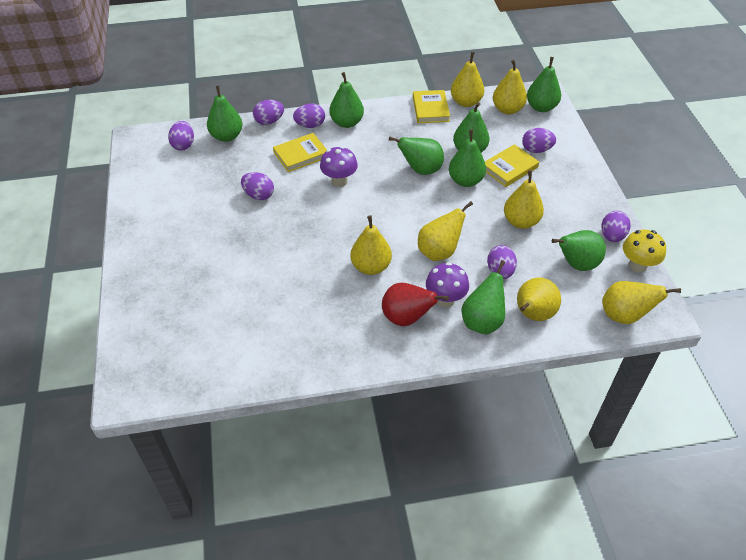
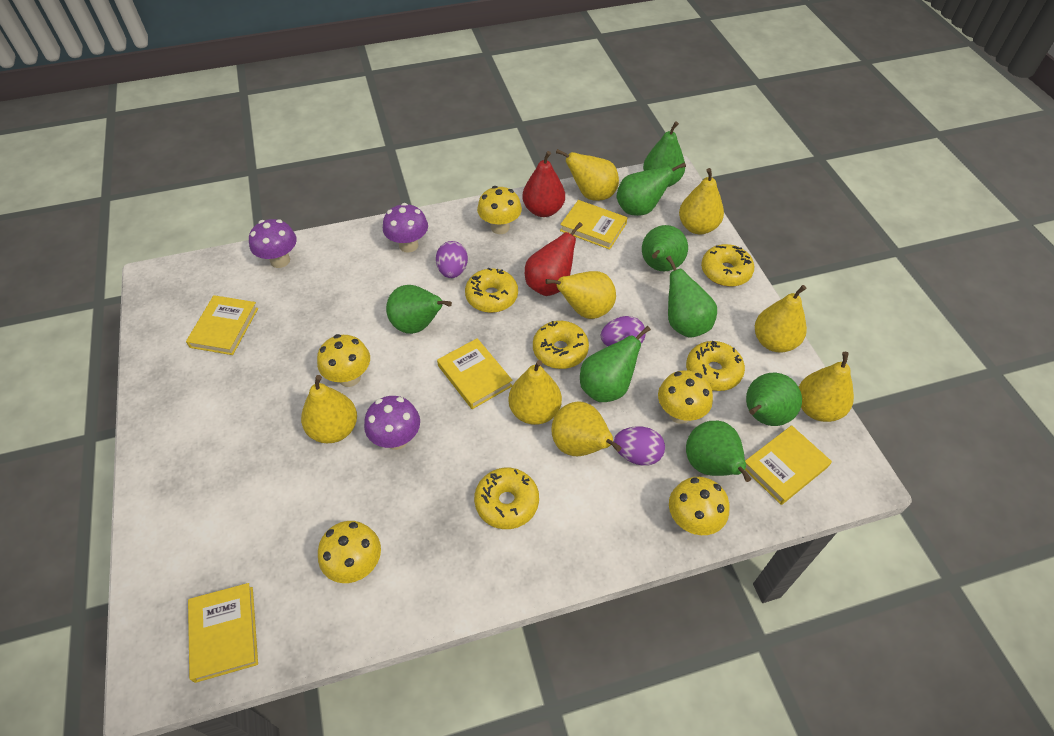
purple egg: 7 -> 3
purple mushroom: 2 -> 3
red pear: 1 -> 2
yellow book: 3 -> 5
yellow donut: 0 -> 5
yellow mushroom: 1 -> 5
yellow pear: 7 -> 8

